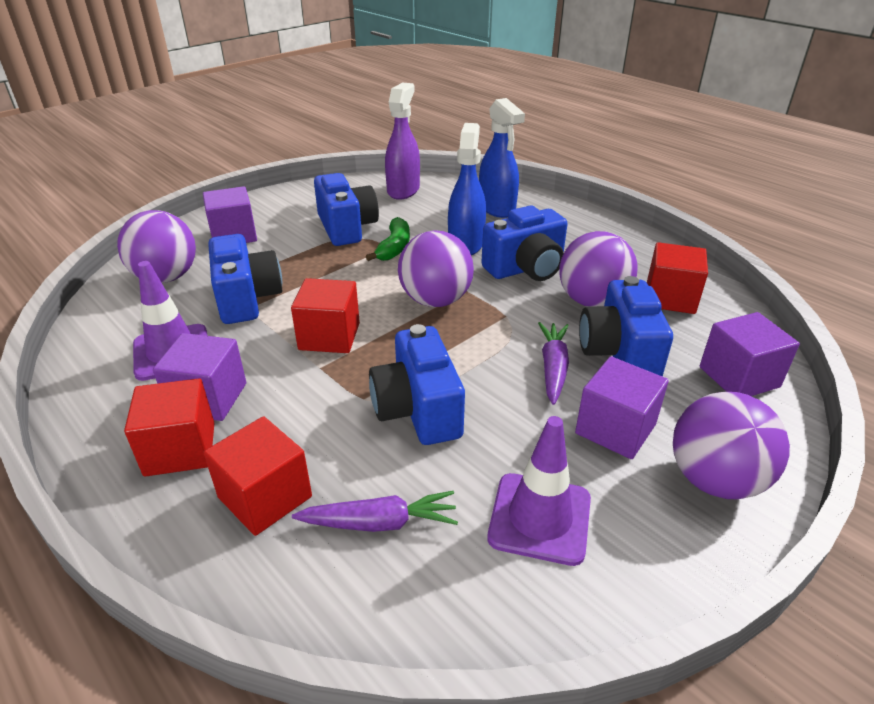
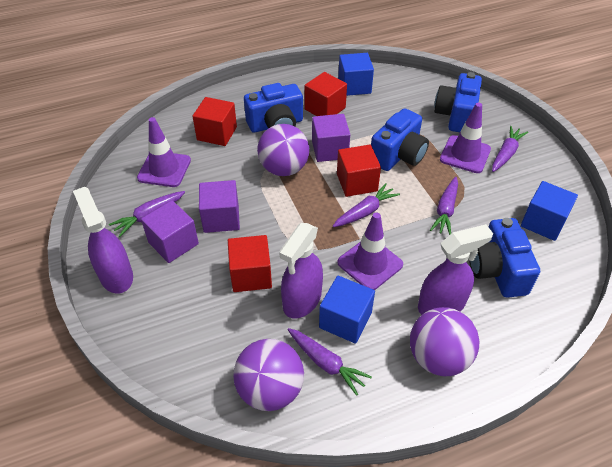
blue camera: 5 -> 4
blue cube: 0 -> 3
blue spray bottle: 2 -> 0
green banana: 1 -> 0
purple ball: 4 -> 3
purple carrot: 2 -> 5
purple cube: 4 -> 3
purple spray bottle: 1 -> 3
purple traffic cone: 2 -> 3

